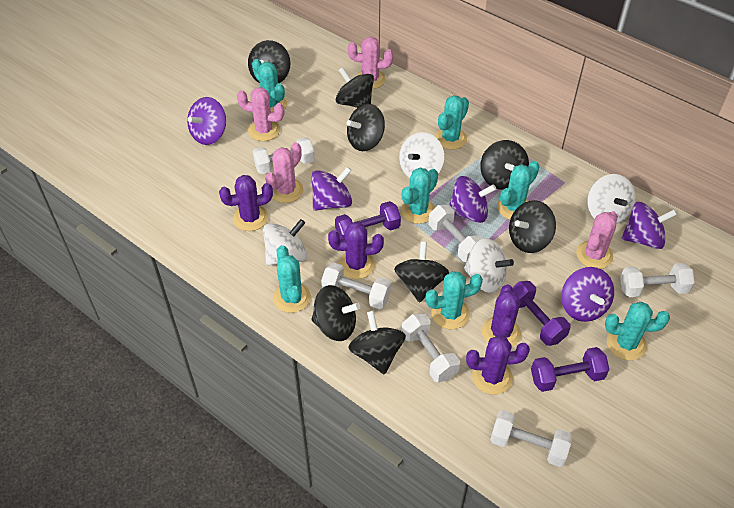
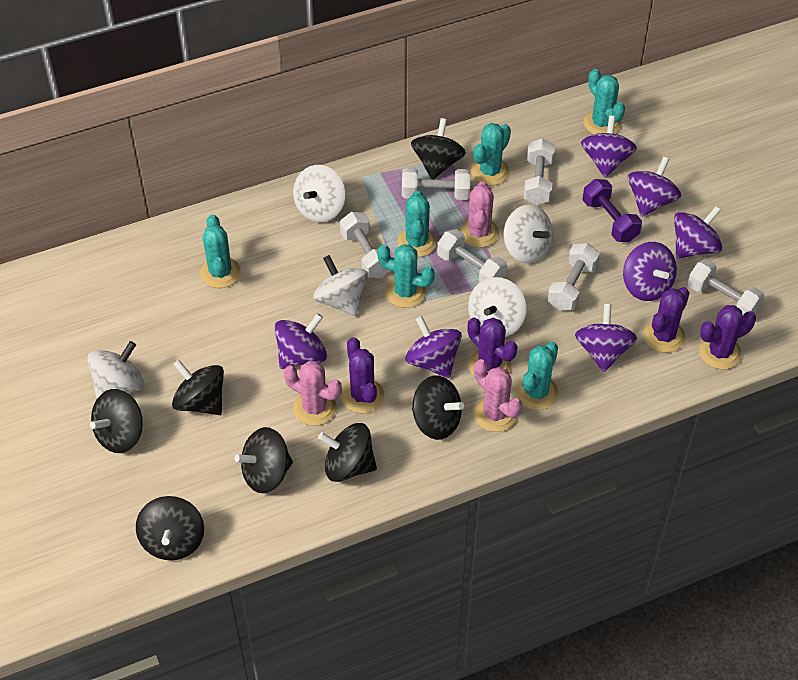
black spinning top: 8 -> 7
pink cactus: 4 -> 3
purple dumbbell: 3 -> 1
purple spinning top: 5 -> 7
turquoise cactus: 7 -> 6
white spinning top: 4 -> 5

